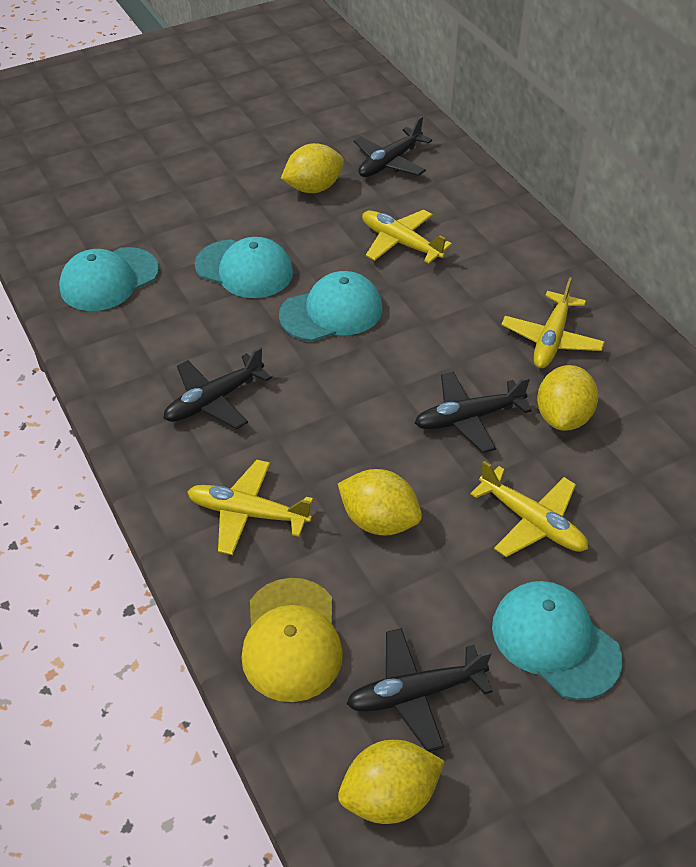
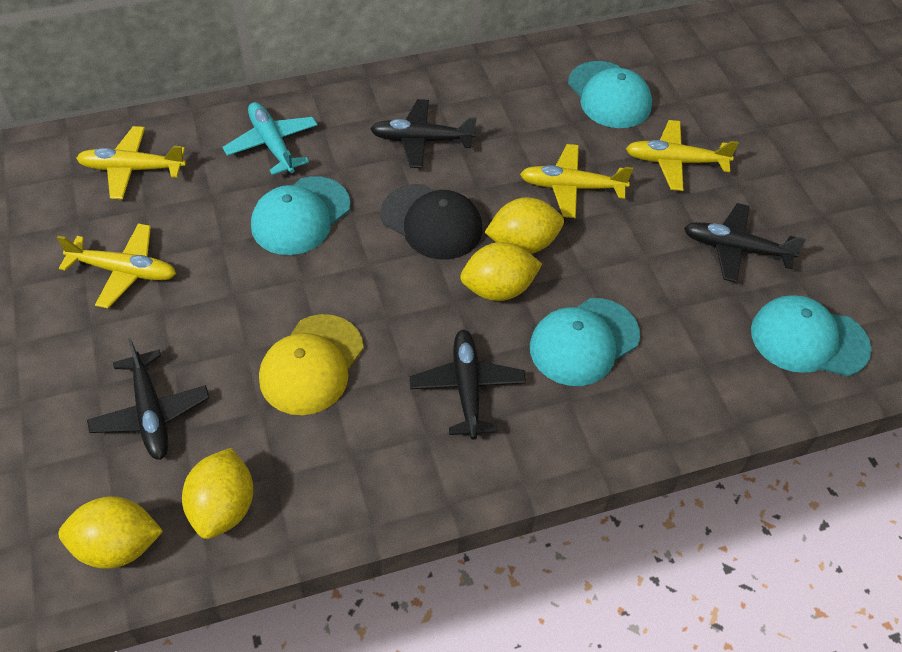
black cap: 0 -> 1
turquoise plane: 0 -> 1

